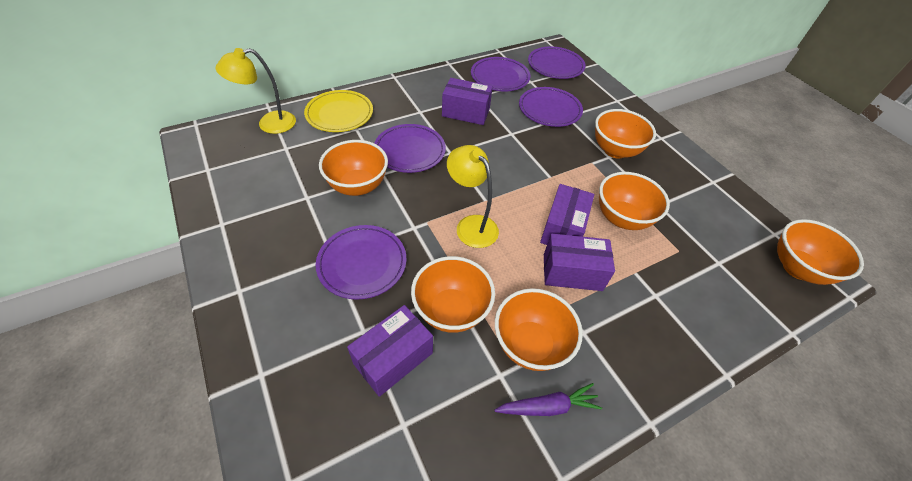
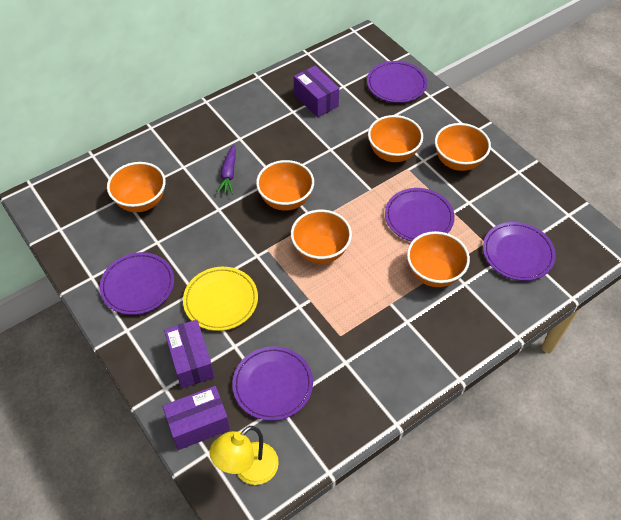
purple box: 4 -> 3
yellow lamp: 2 -> 1

